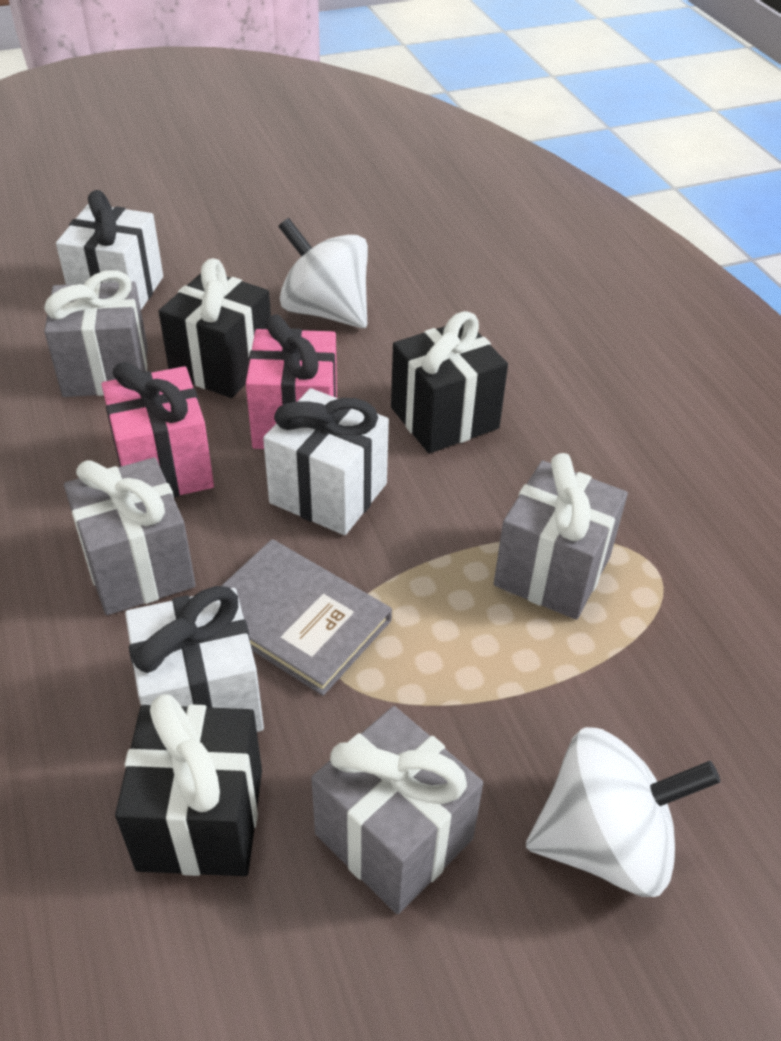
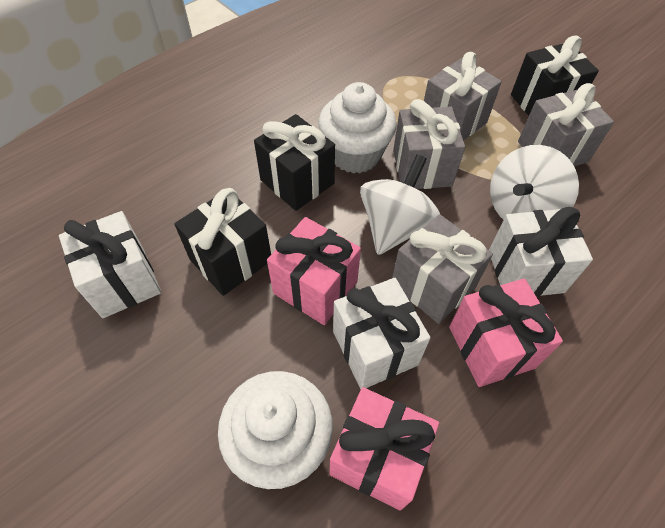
grey book: 1 -> 0
pink gift: 2 -> 3
white cupcake: 0 -> 2

